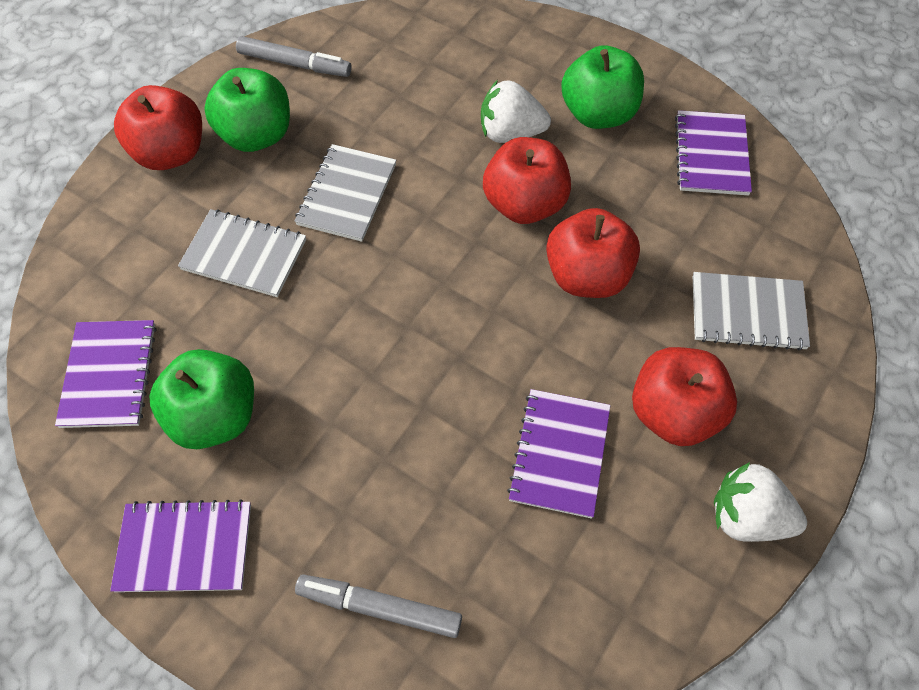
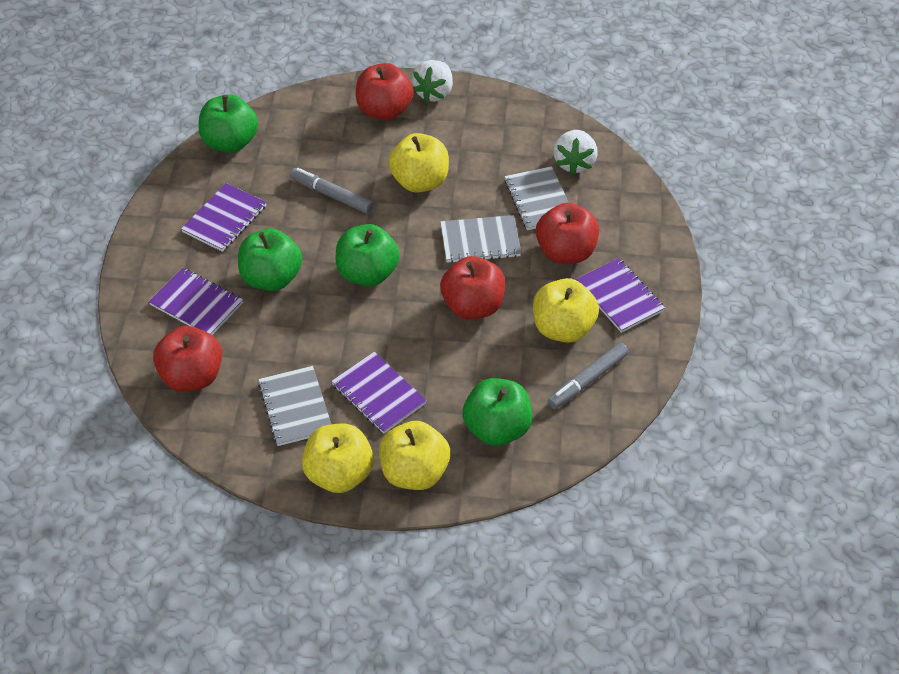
green apple: 3 -> 4
yellow apple: 0 -> 4

